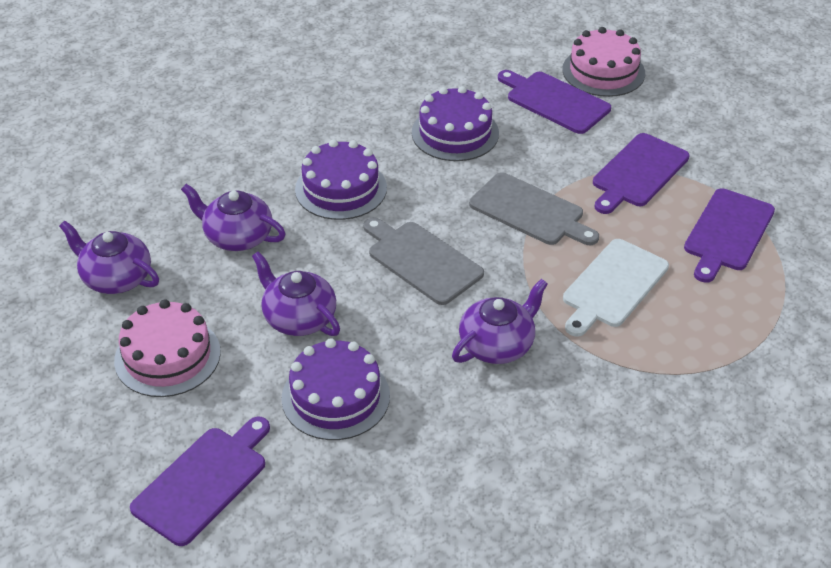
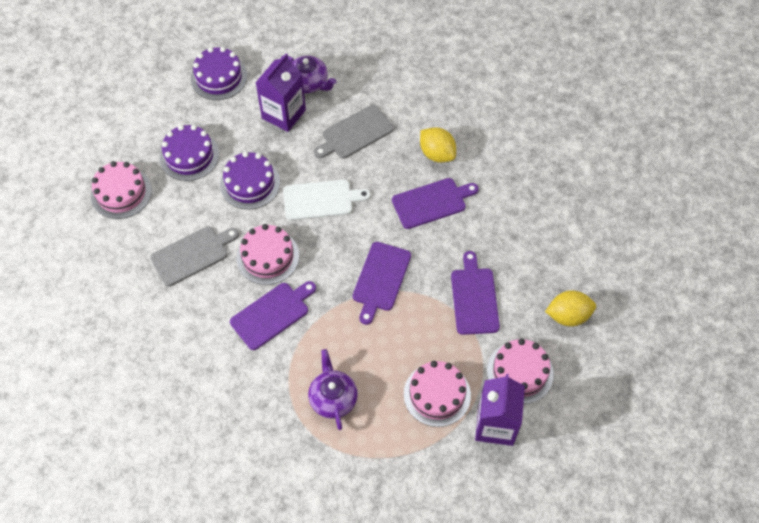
pink cake: 2 -> 4
purple carton: 0 -> 2
purple teapot: 4 -> 2
yellow lemon: 0 -> 2

